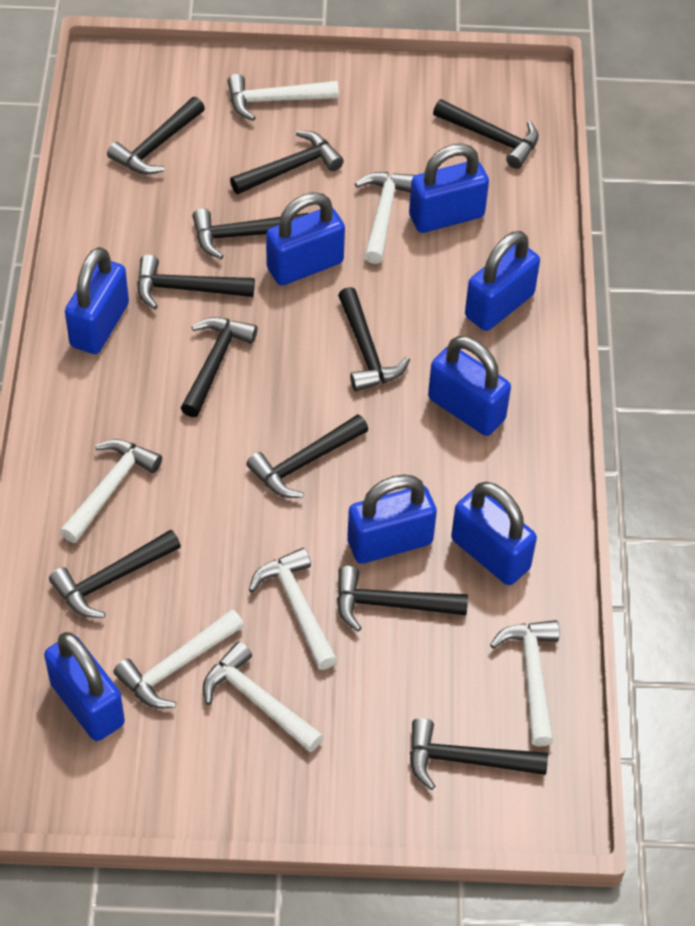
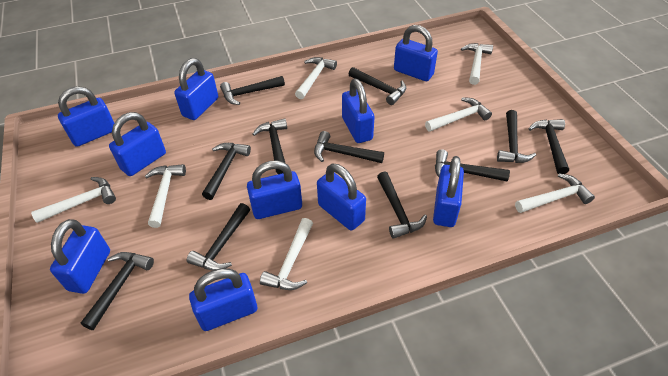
blue padlock: 8 -> 10

